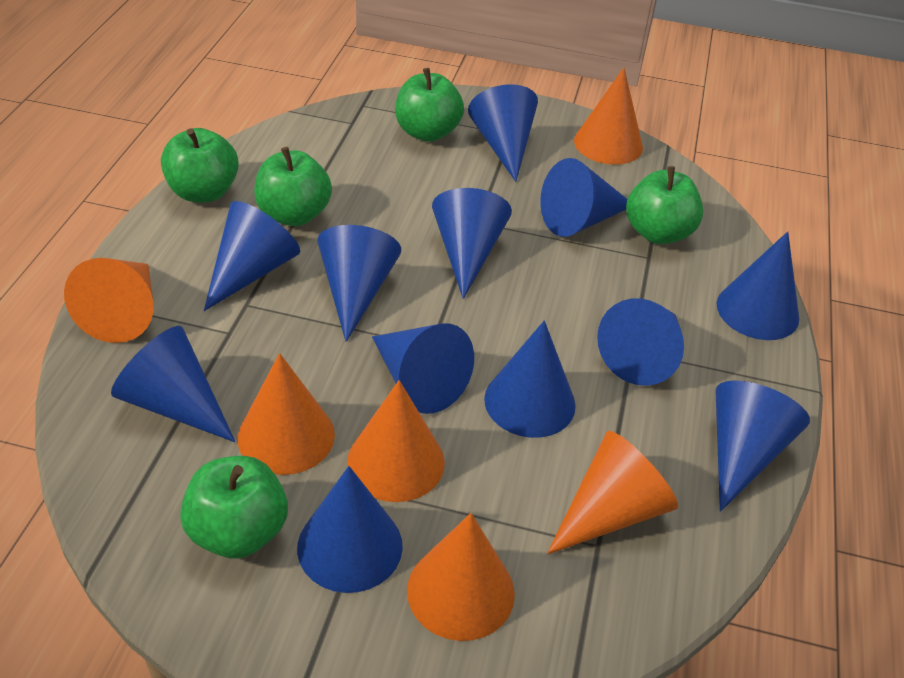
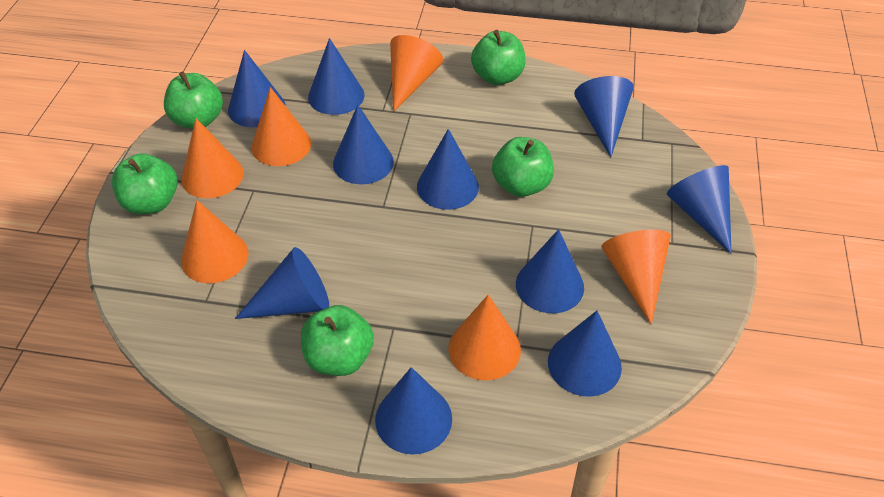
blue cone: 12 -> 10

